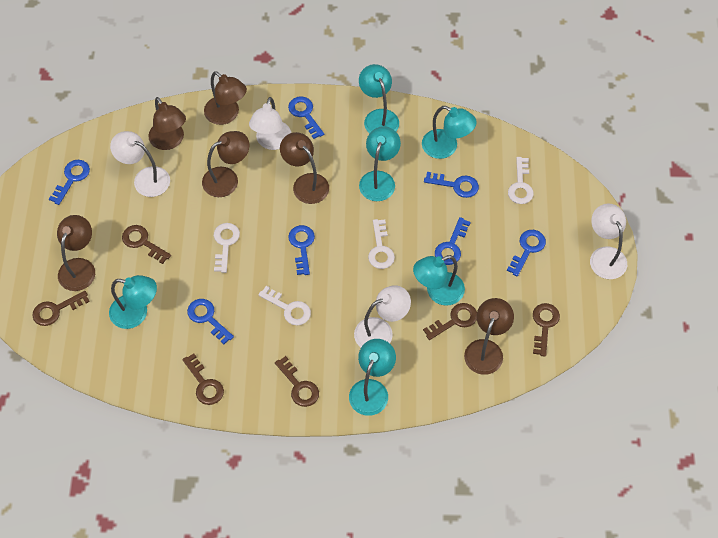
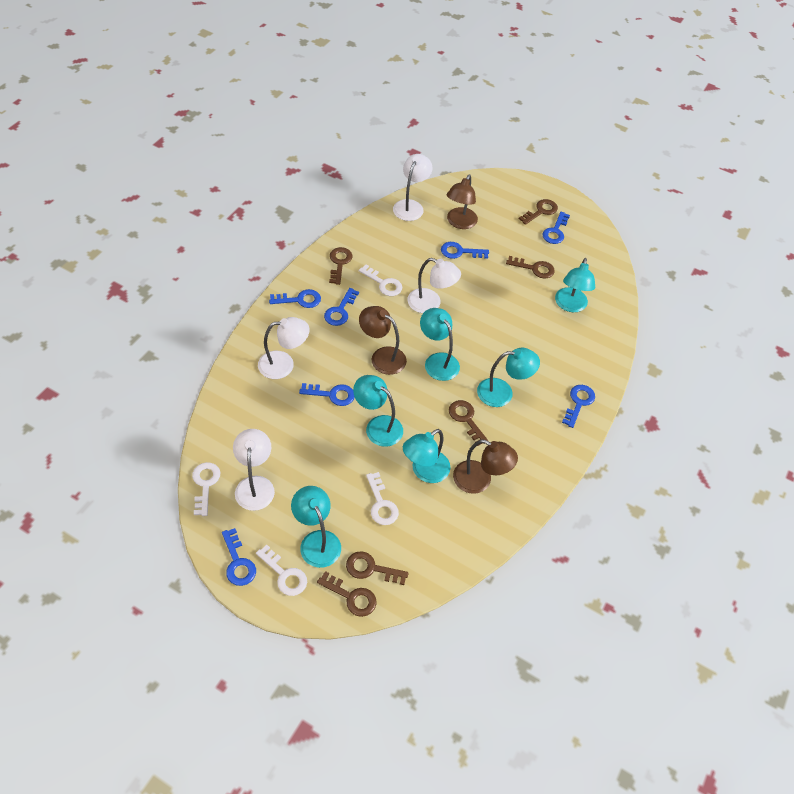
brown lamp: 6 -> 3

